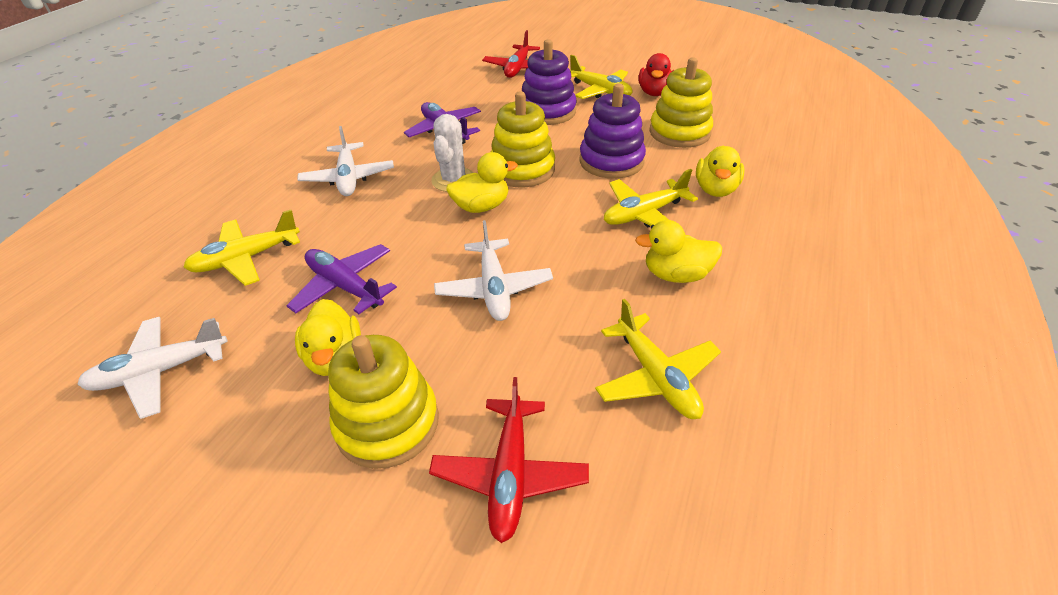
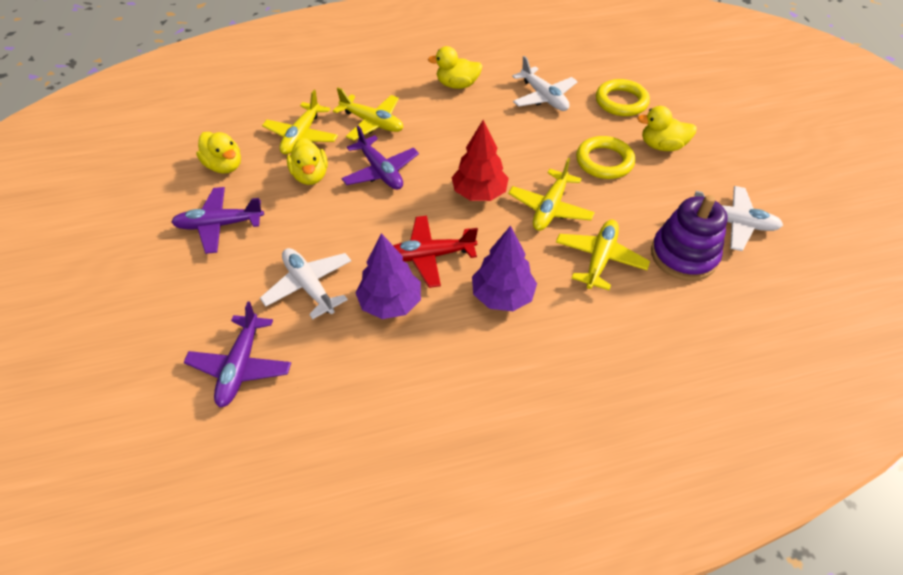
purple plane: 2 -> 3
purple stacking toy: 2 -> 1
purple tree: 0 -> 2
red duck: 1 -> 0
red plane: 2 -> 1
red tree: 0 -> 1
white cactus: 1 -> 0
yellow ring: 0 -> 2
yellow stacking toy: 3 -> 0

